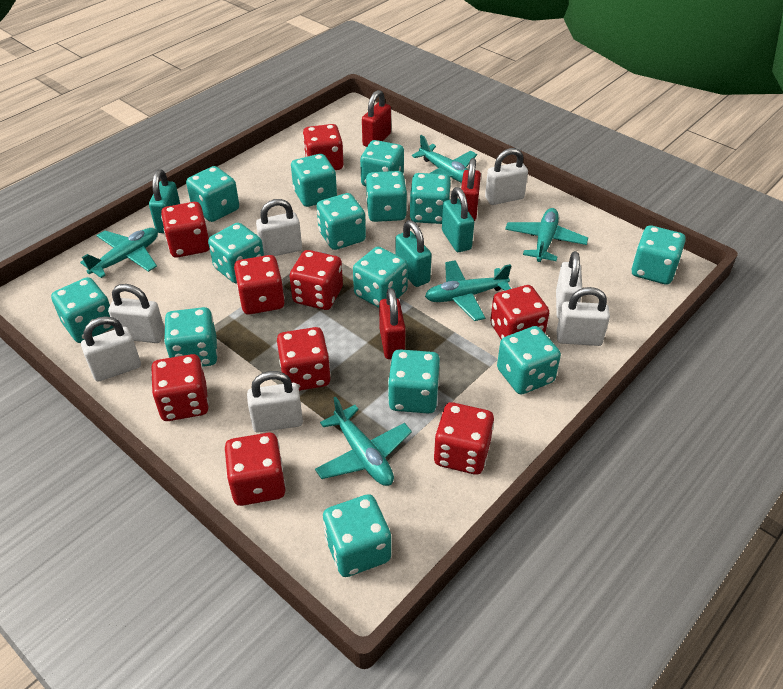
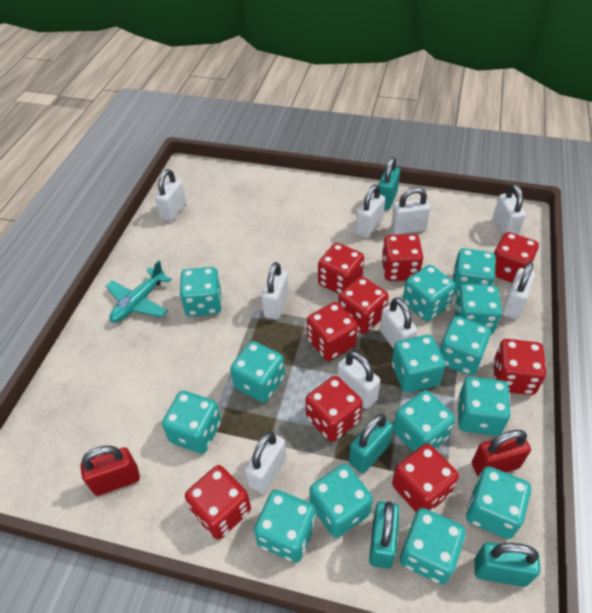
red padlock: 3 -> 2
turquoise padlock: 3 -> 4
turquoise plane: 5 -> 1
white padlock: 7 -> 9

